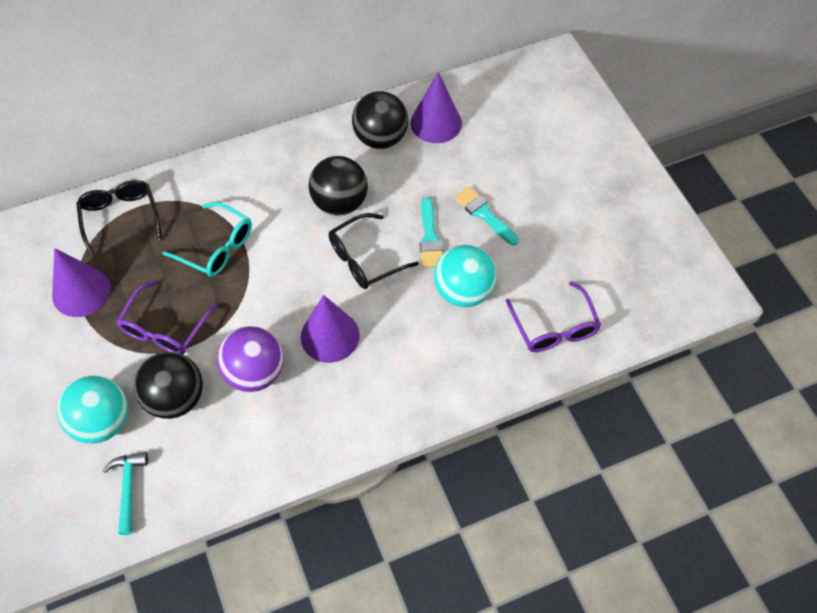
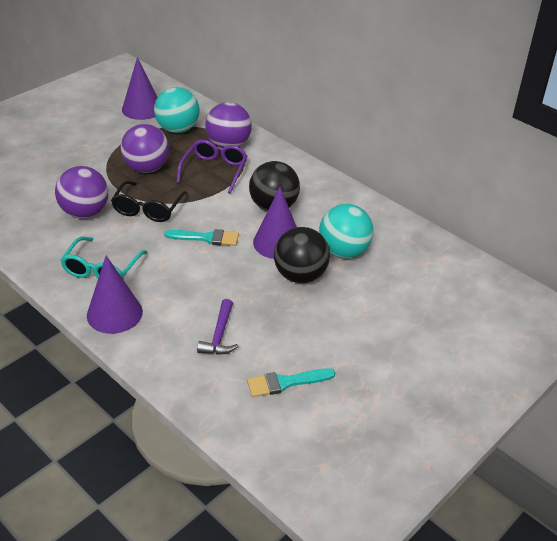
black ball: 3 -> 2
black glasses: 2 -> 1
purple ball: 1 -> 3
purple glasses: 2 -> 1
purple hammer: 0 -> 1
turquoise hammer: 1 -> 0

